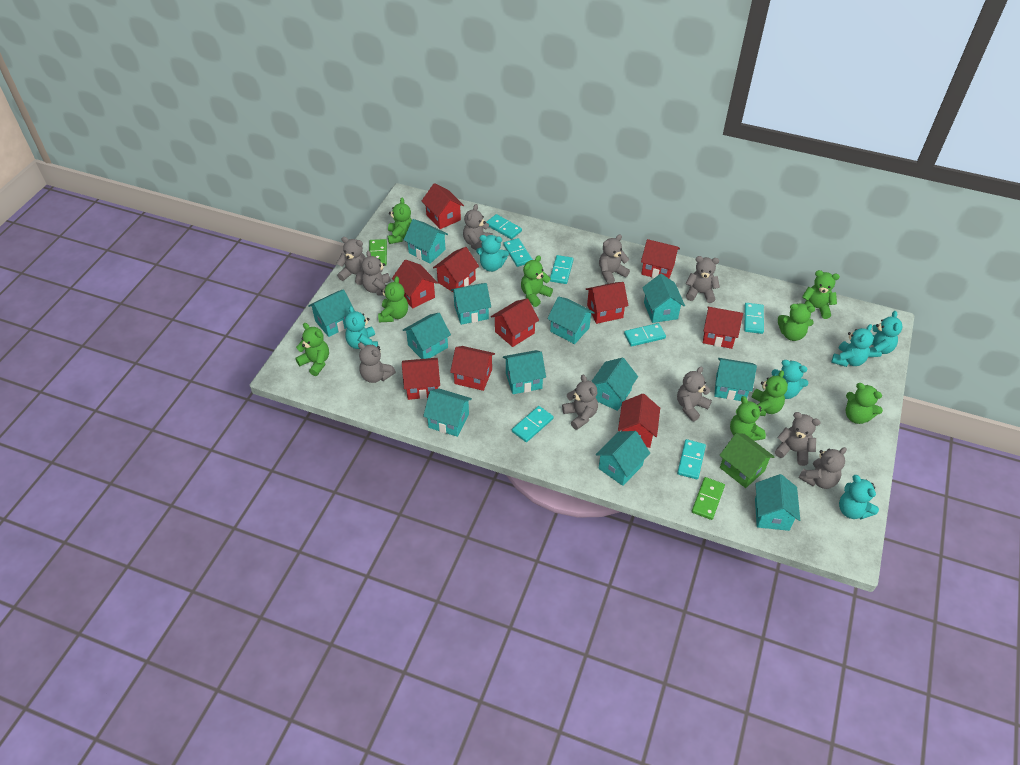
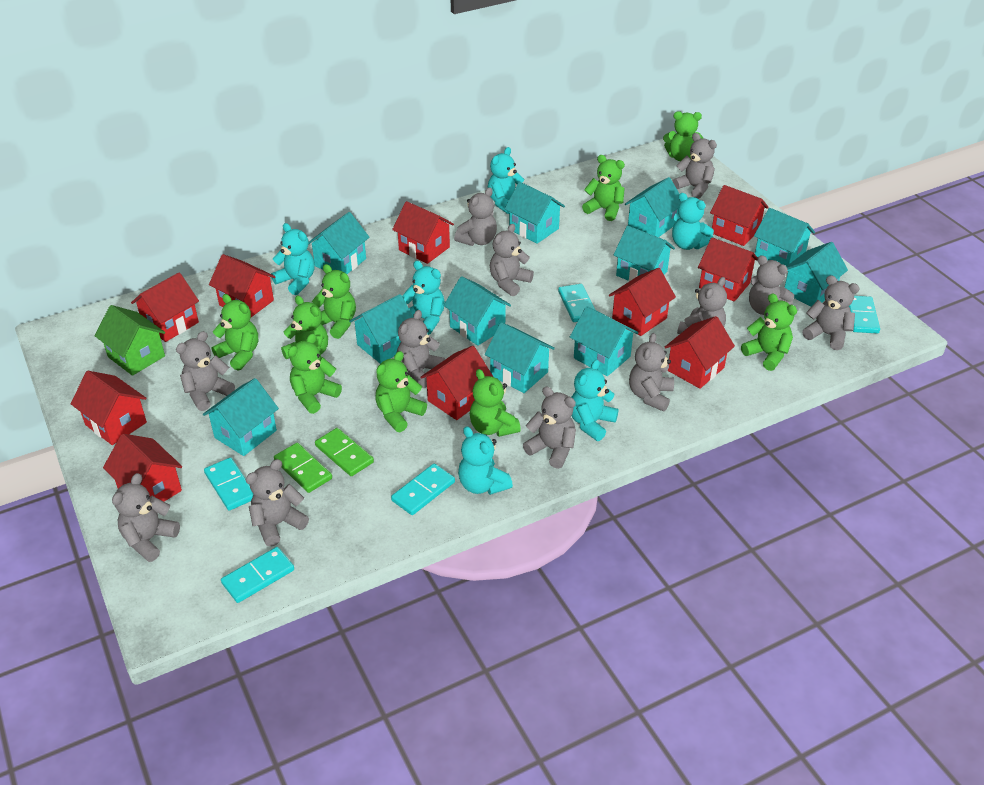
grey teddy bear: 10 -> 12
turquoise domino: 7 -> 5
turquoise house: 12 -> 11

